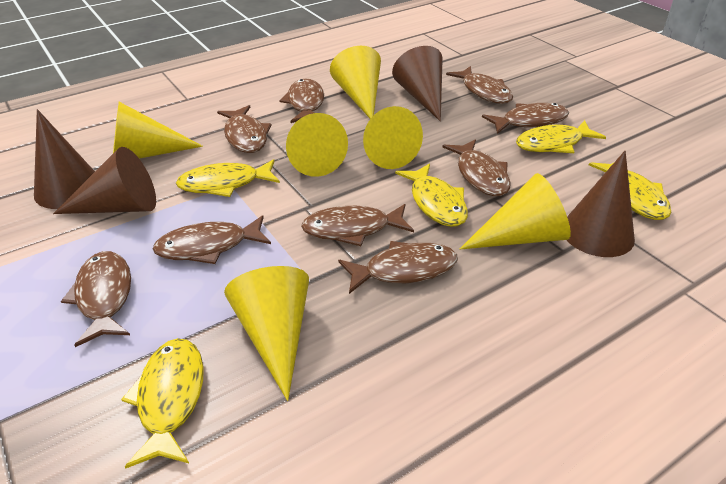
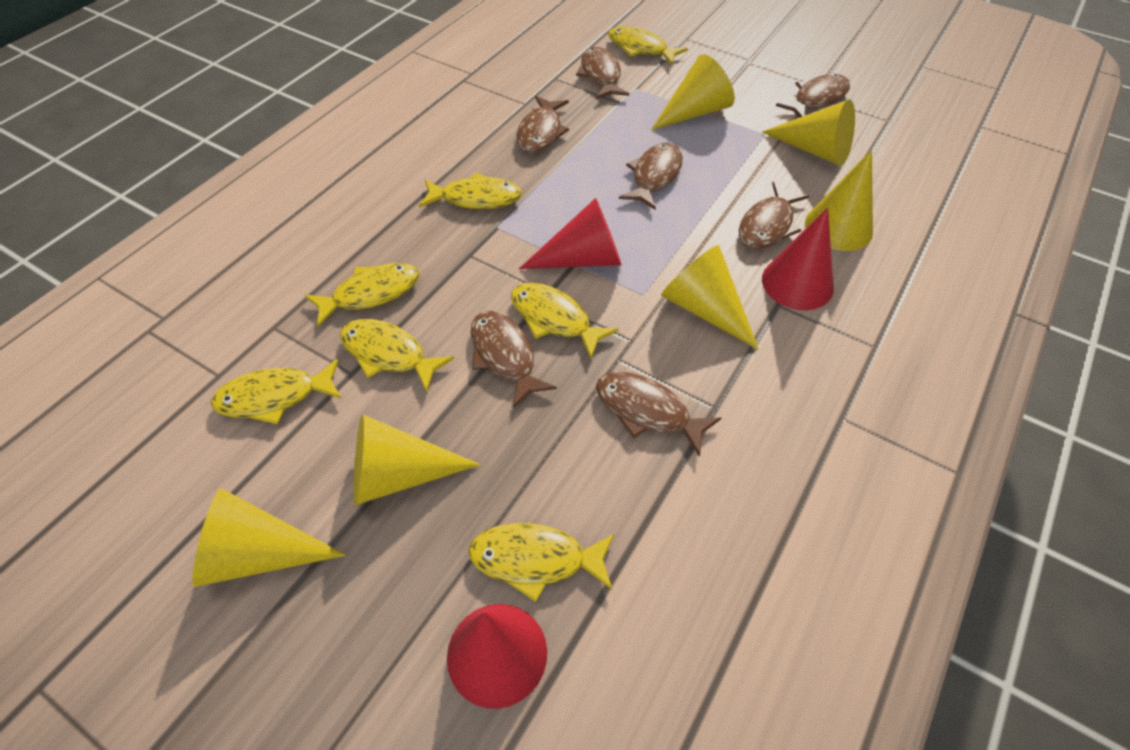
brown cone: 4 -> 0
brown fish: 9 -> 7
red cone: 0 -> 3
yellow fish: 5 -> 7

